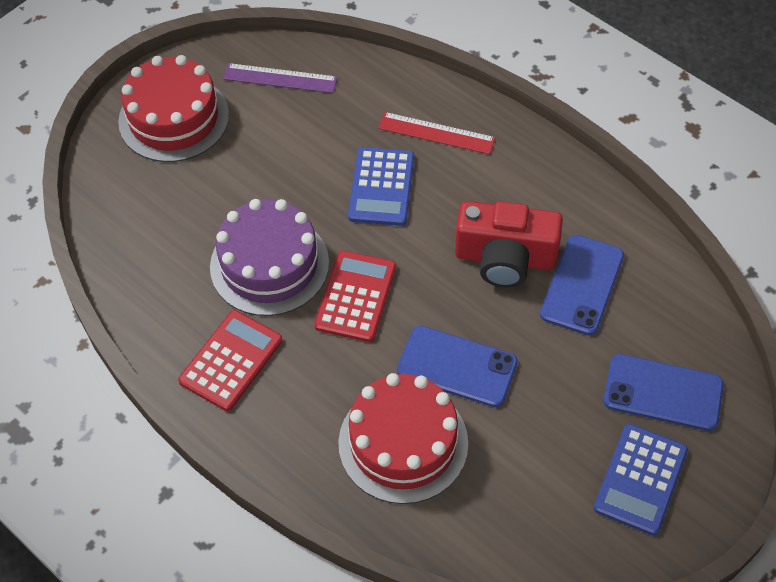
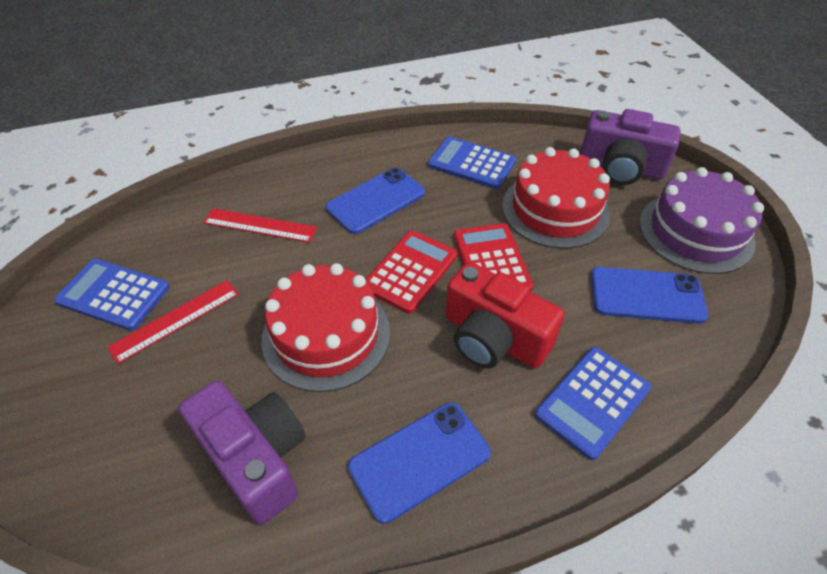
blue calculator: 2 -> 3
purple camera: 0 -> 2
purple ruler: 1 -> 0
red ruler: 1 -> 2

